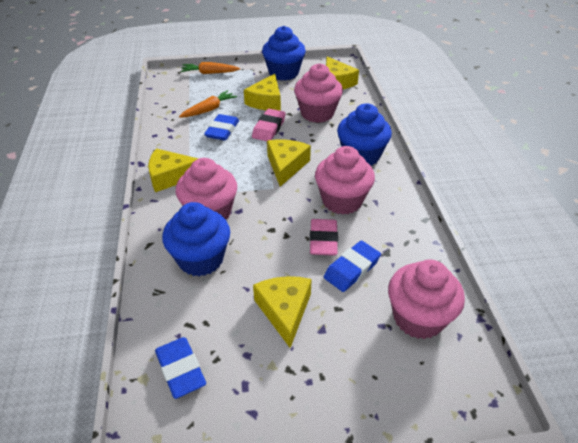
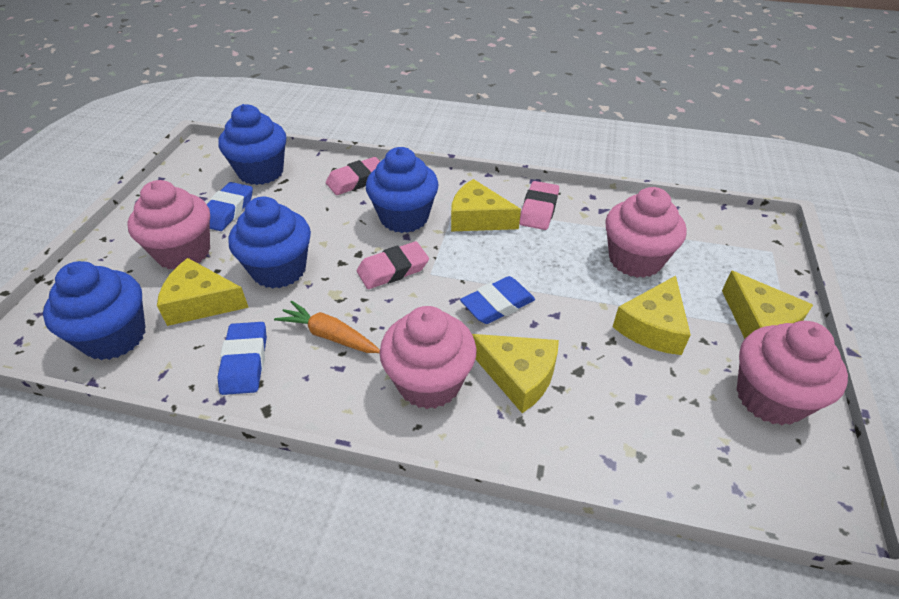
blue cupcake: 3 -> 4
orange carrot: 2 -> 1
pink eraser: 2 -> 3

